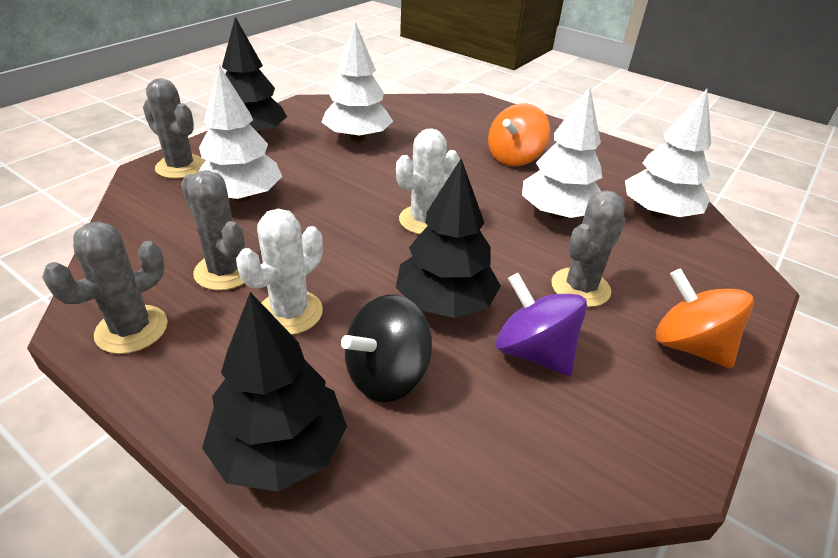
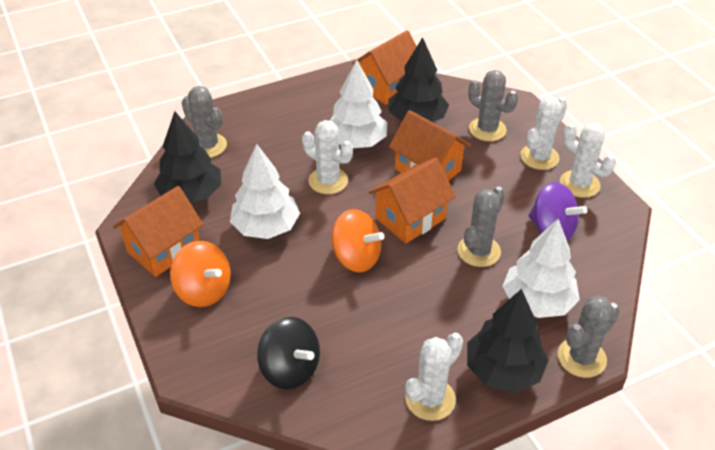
orange house: 0 -> 4
white cactus: 2 -> 4
white tree: 4 -> 3

